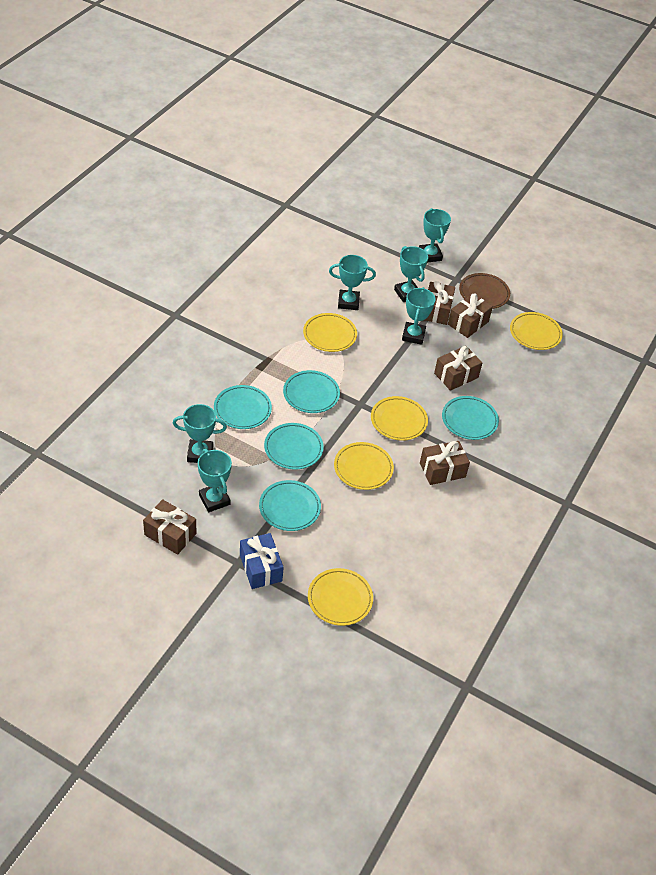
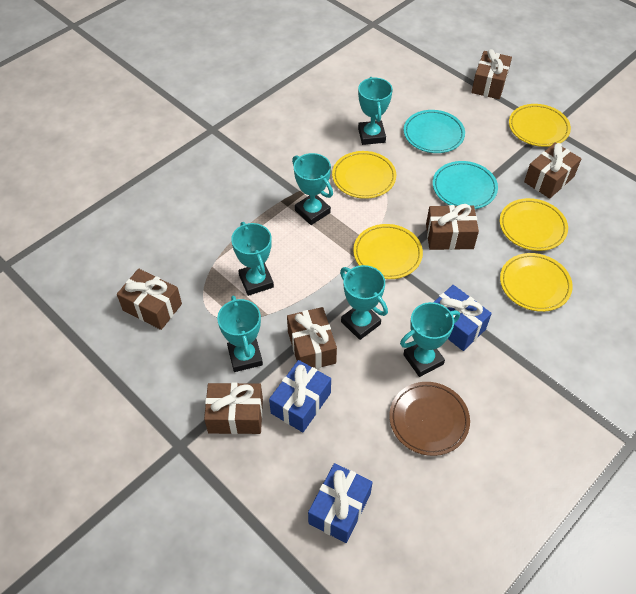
blue gift: 1 -> 3
brown gift: 5 -> 6
turquoise plate: 5 -> 2

